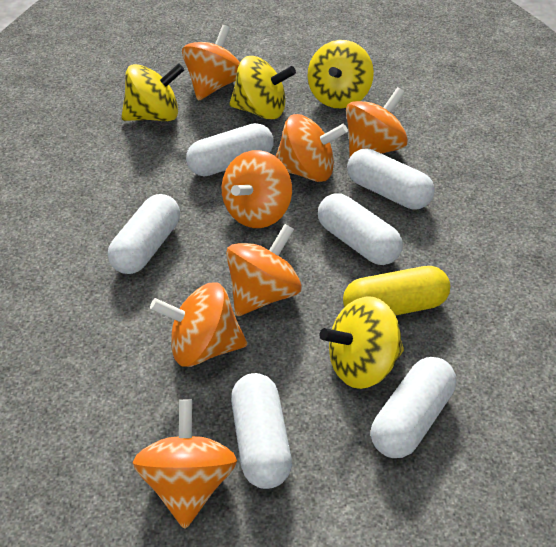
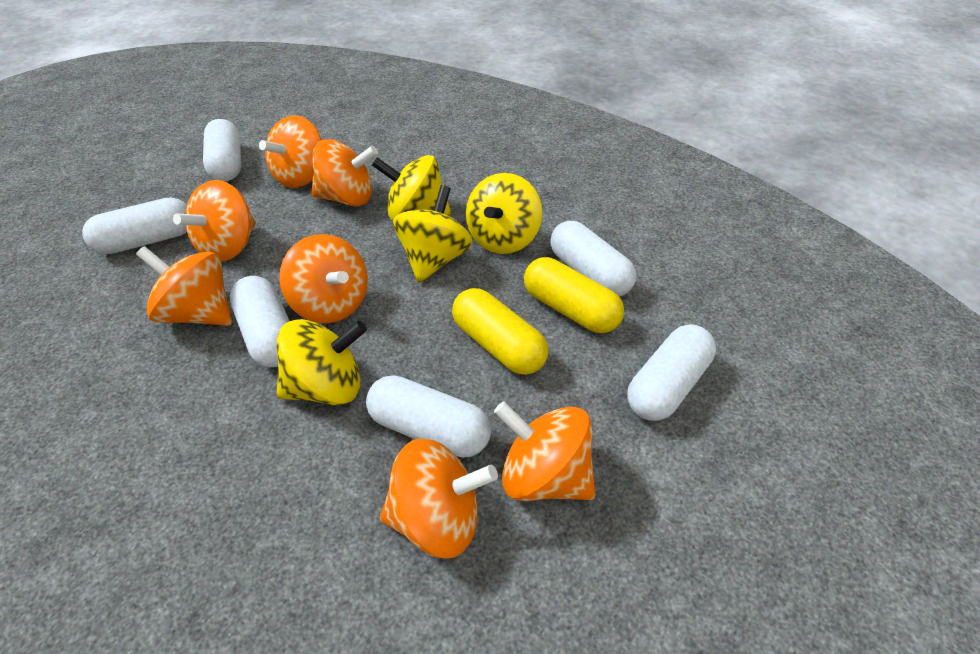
yellow capsule: 1 -> 2

